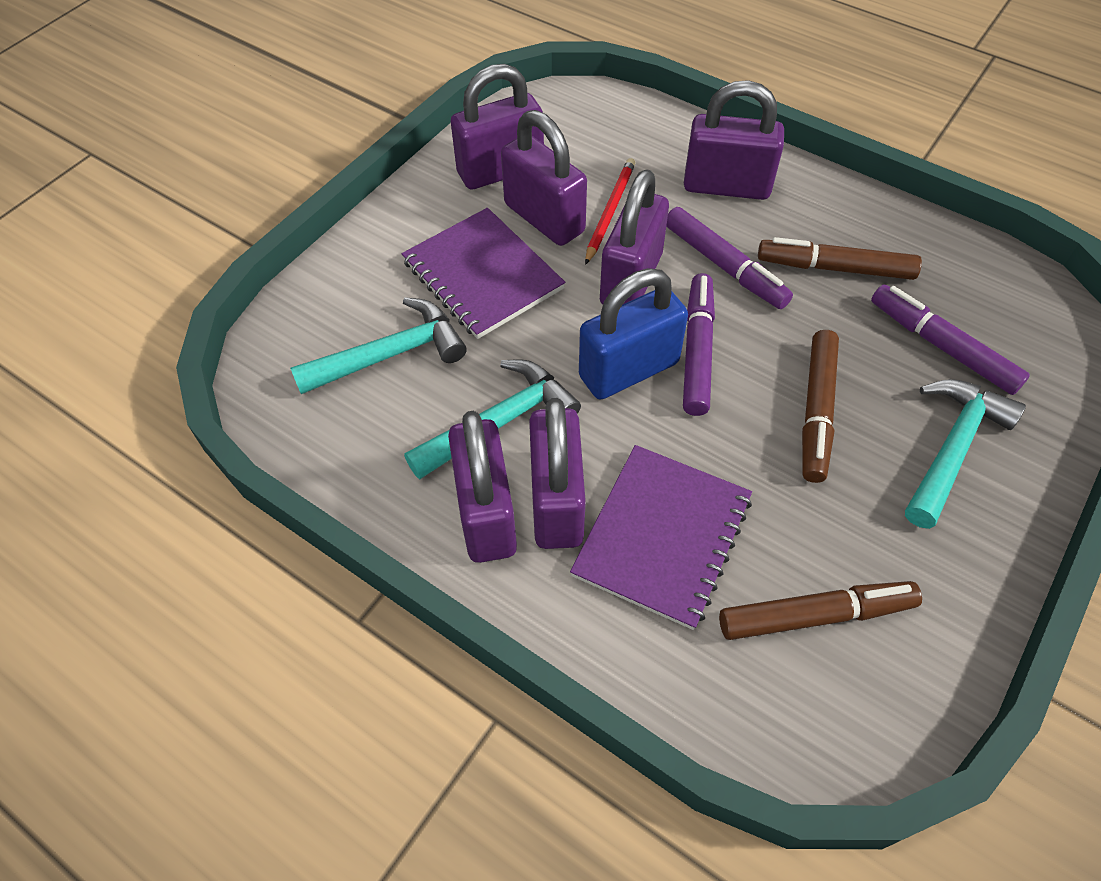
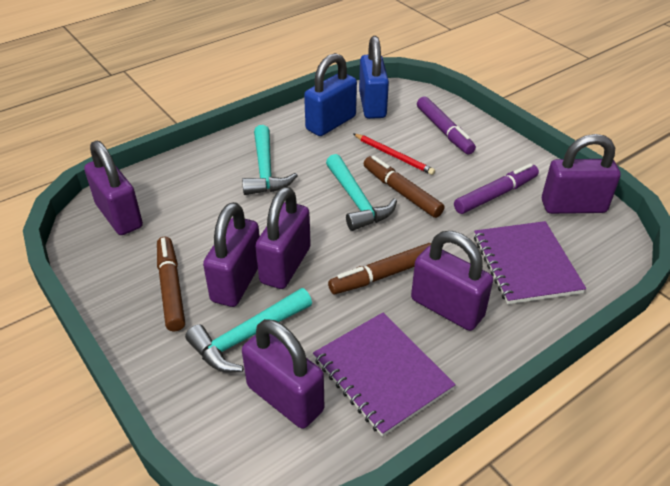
blue padlock: 1 -> 2
purple marker: 3 -> 2

